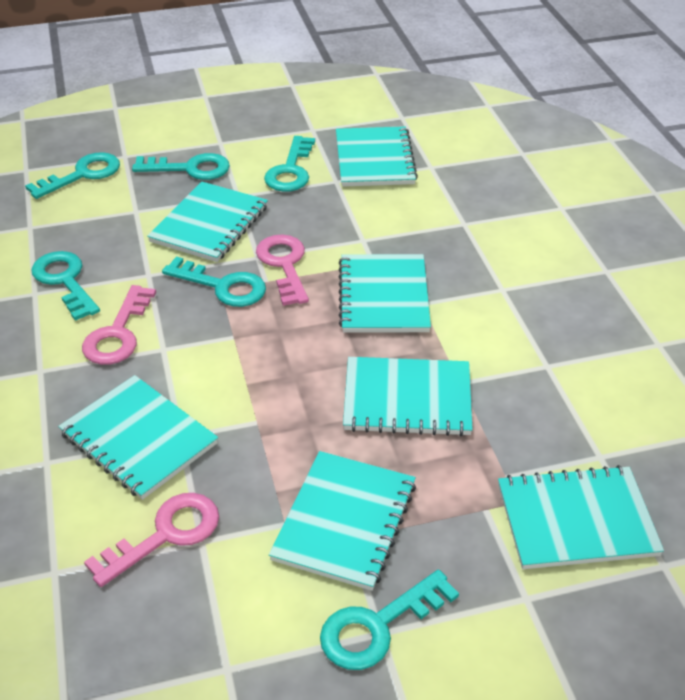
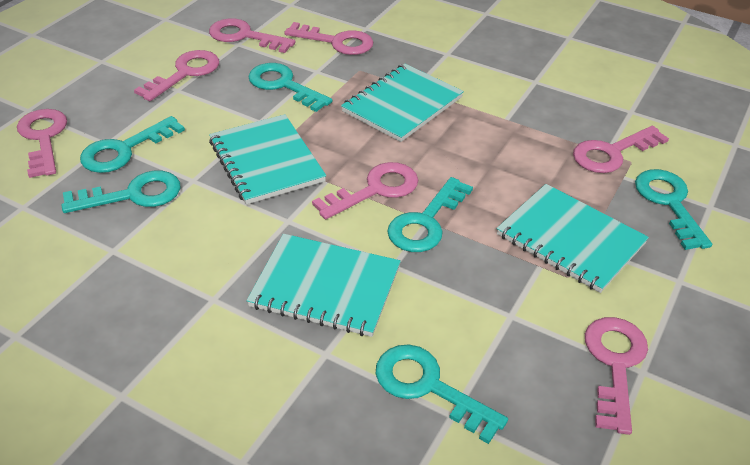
pink key: 3 -> 7
turquoise notebook: 7 -> 4

